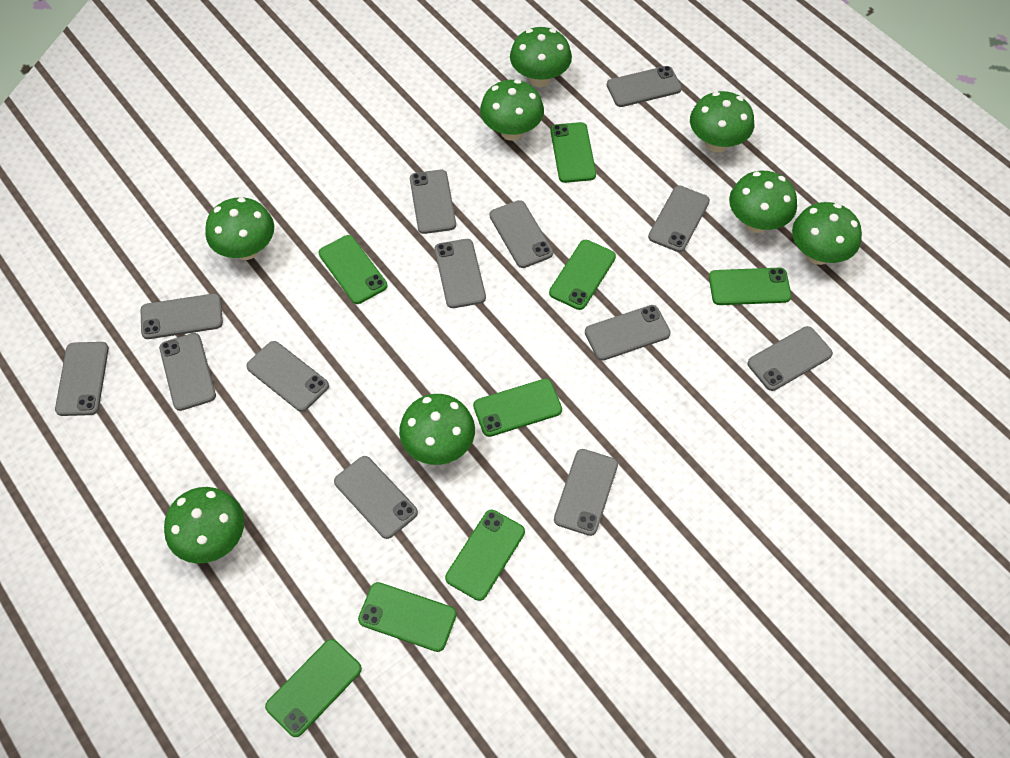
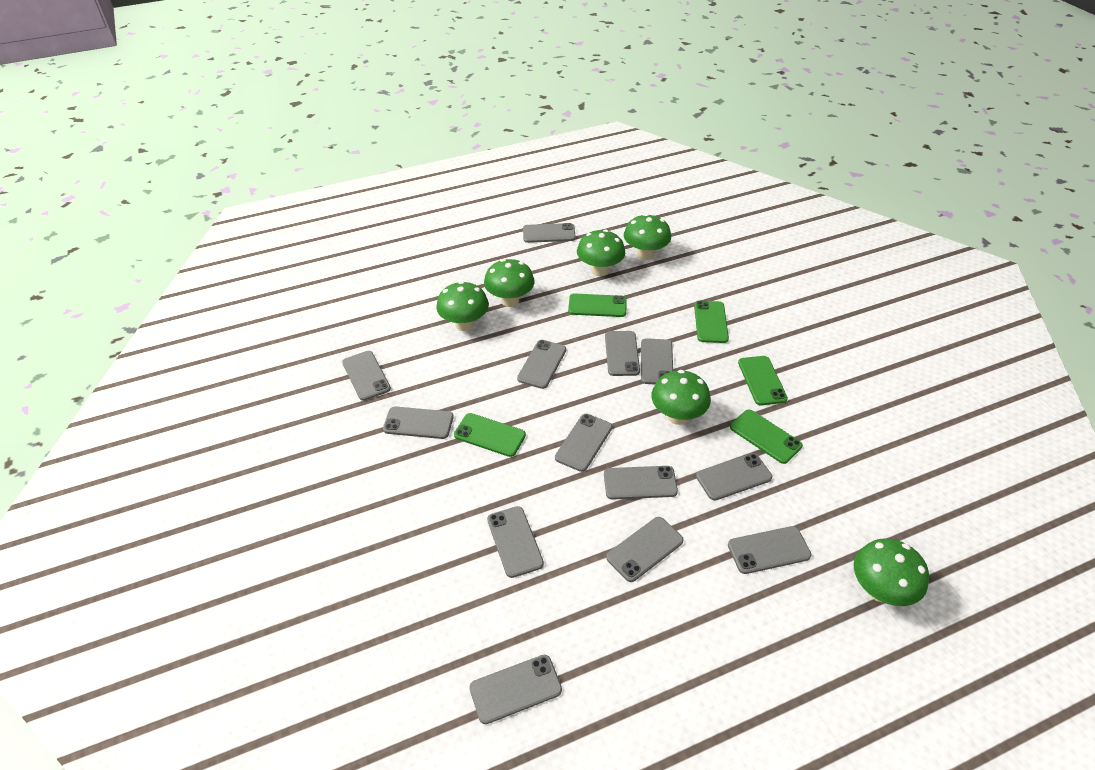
green mushroom: 8 -> 6
green phone: 8 -> 5

